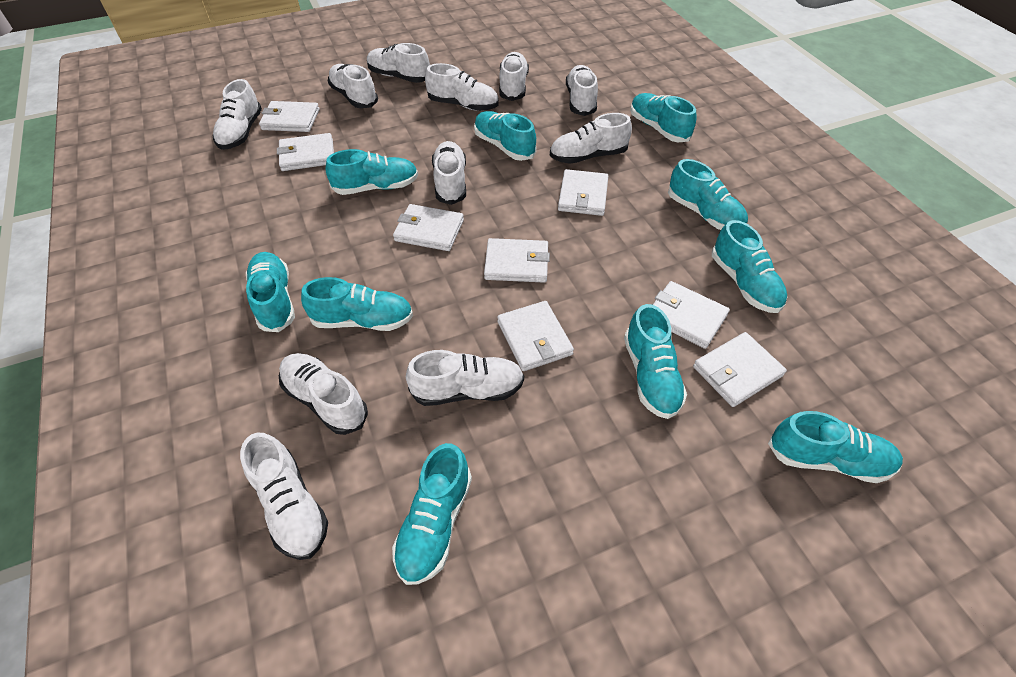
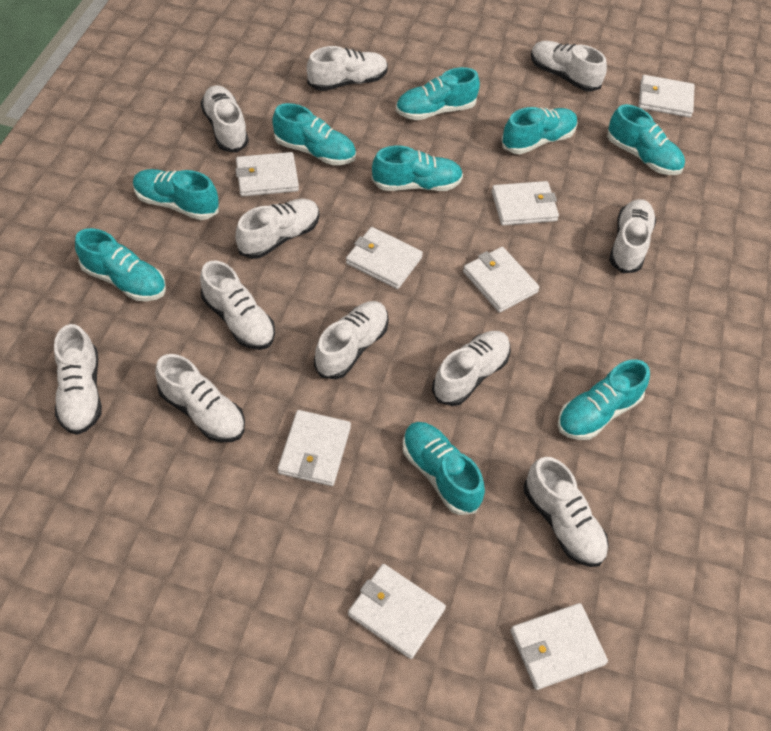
turquoise shoe: 10 -> 9

